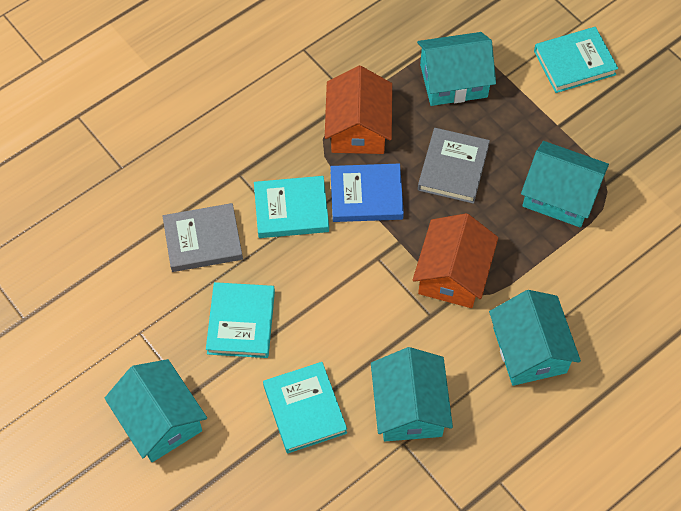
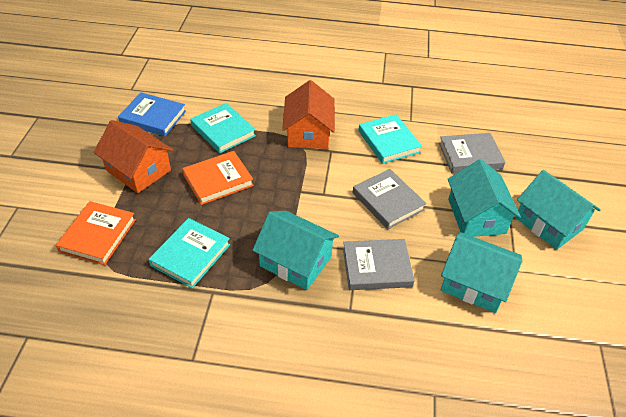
grey book: 2 -> 3
orange book: 0 -> 2
turquoise book: 4 -> 3
turquoise house: 5 -> 4

